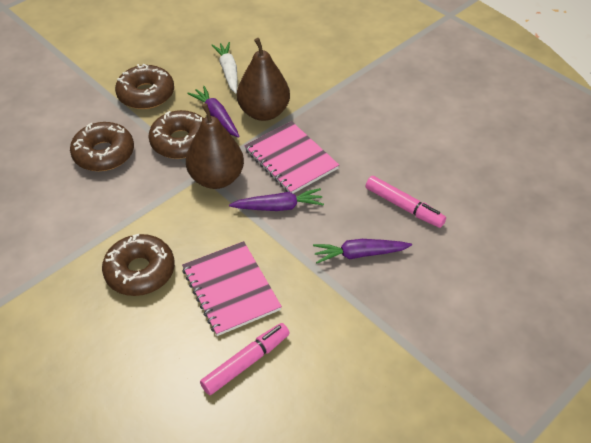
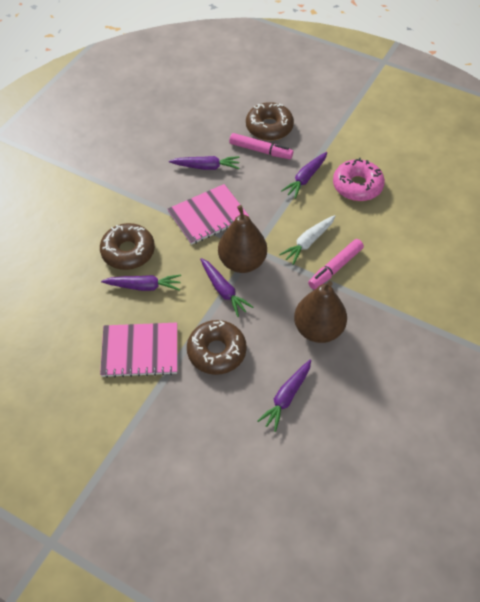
brown donut: 4 -> 3
pink donut: 0 -> 1
purple carrot: 3 -> 5

